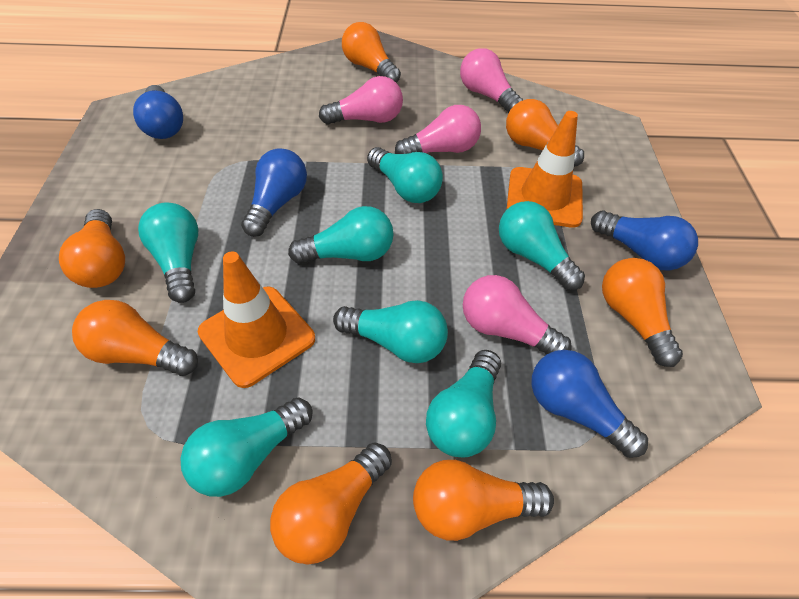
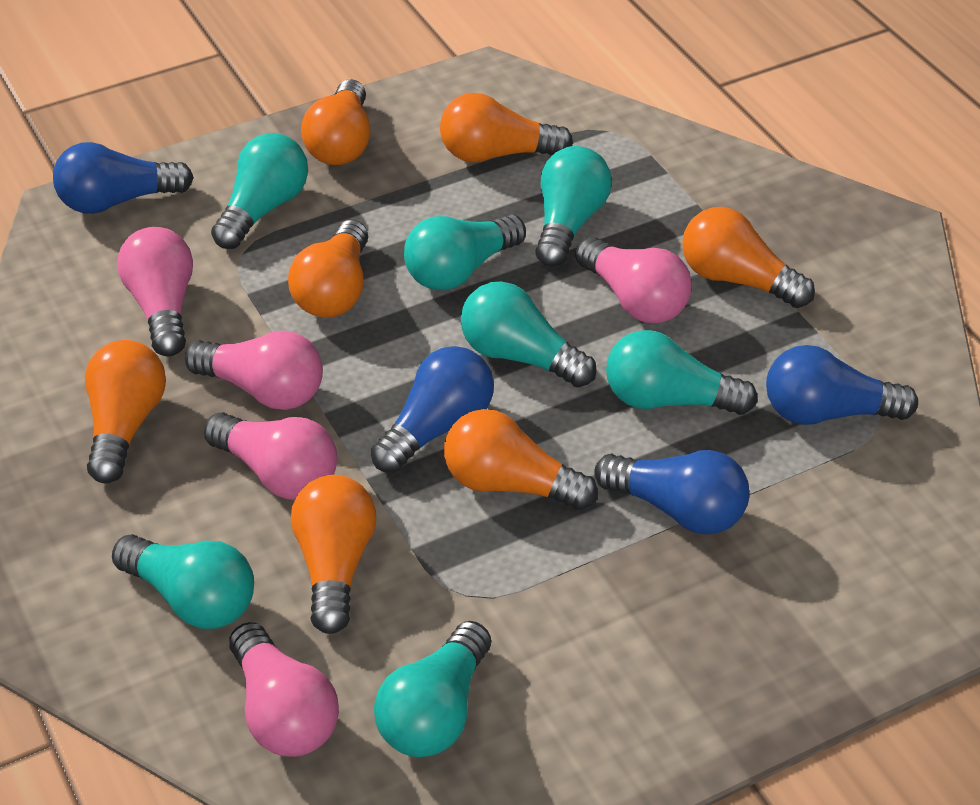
orange traffic cone: 2 -> 0
pink light bulb: 4 -> 5

